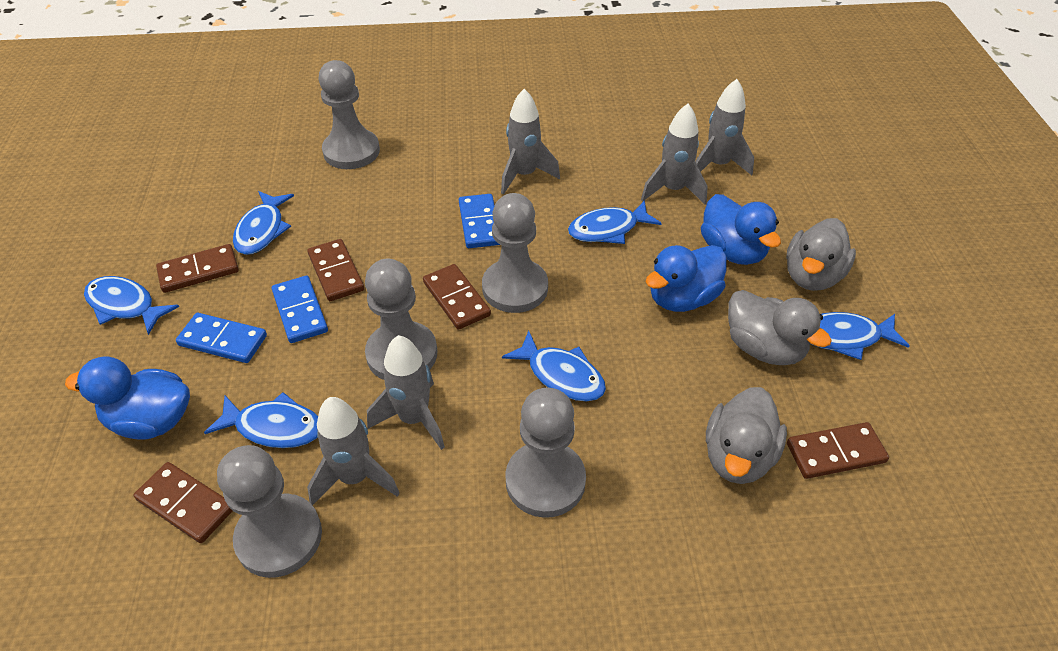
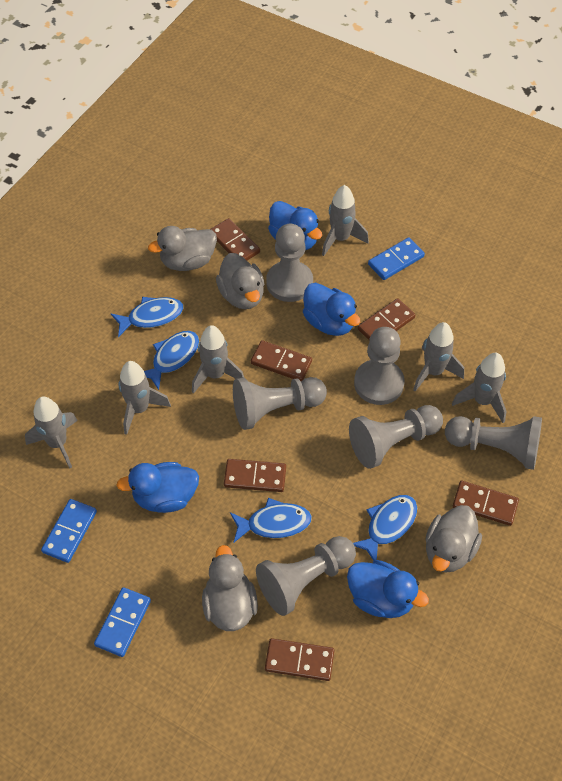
blue duck: 3 -> 4
blue fish: 6 -> 4
brown domino: 5 -> 6
grey duck: 3 -> 4
grey pawn: 5 -> 6
grey rocket: 5 -> 6

